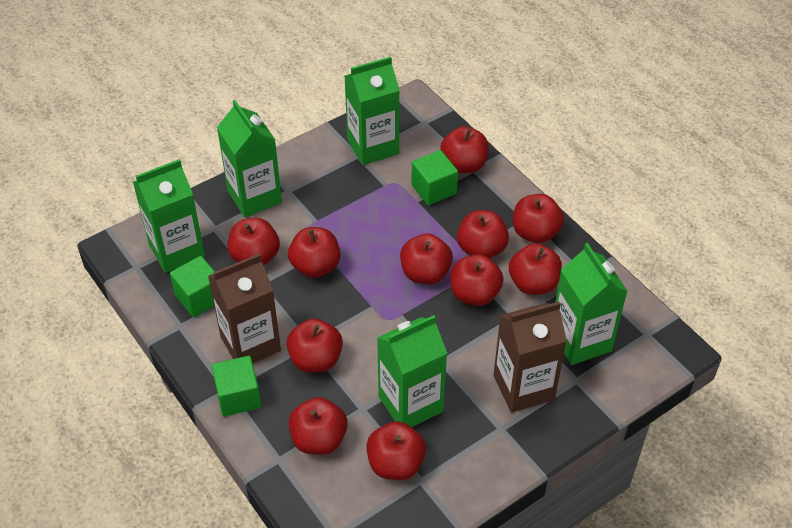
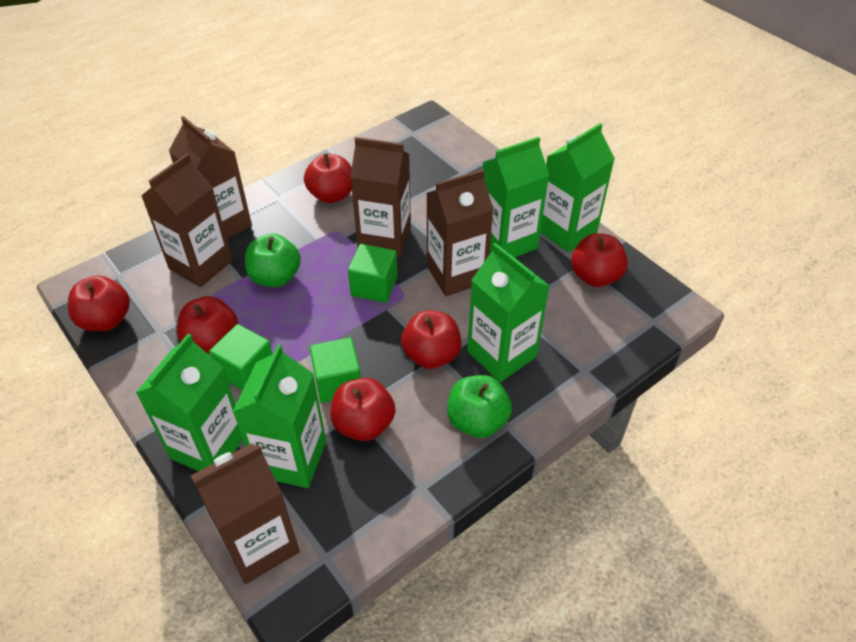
brown carton: 2 -> 5
green apple: 0 -> 2
red apple: 11 -> 6

